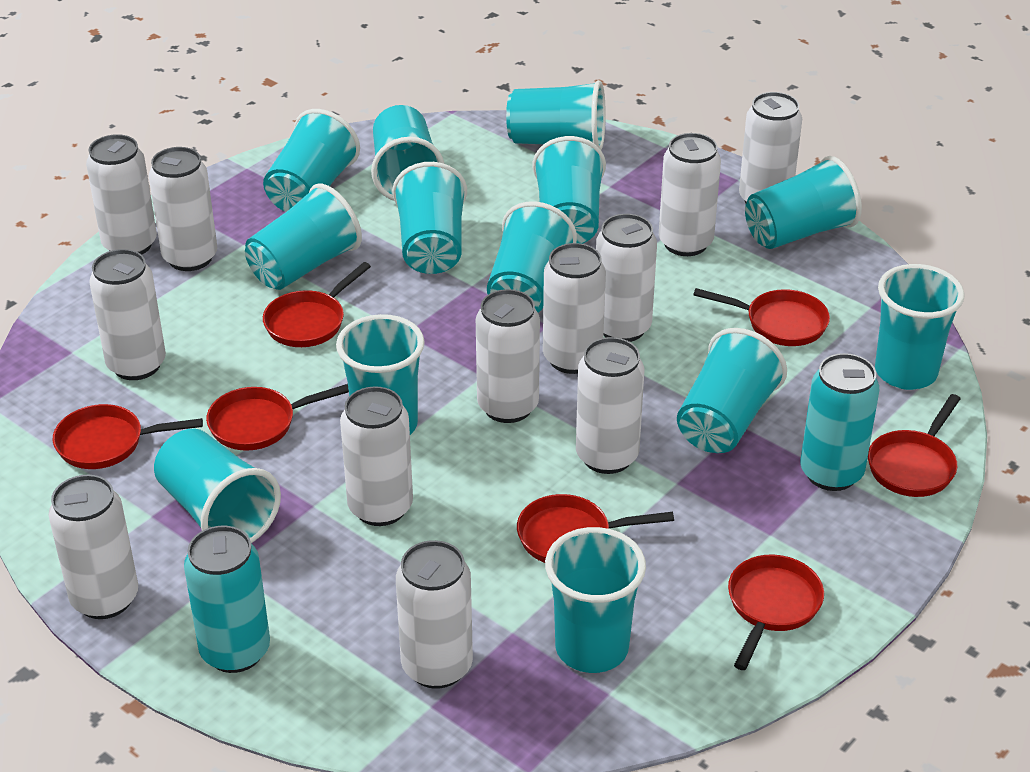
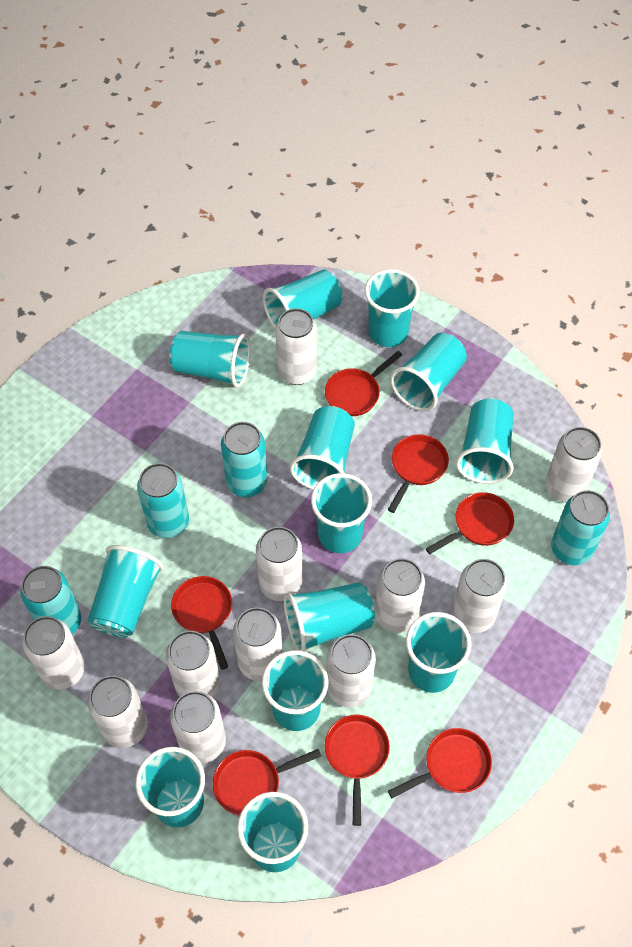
turquoise can: 2 -> 4
white can: 12 -> 11

